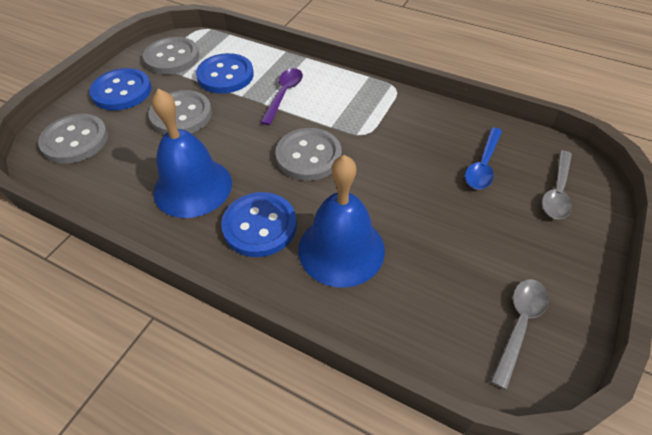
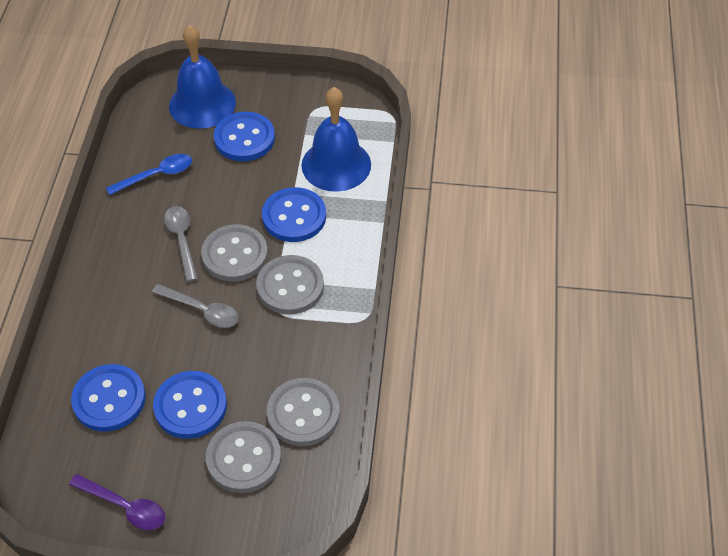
blue button: 3 -> 4

